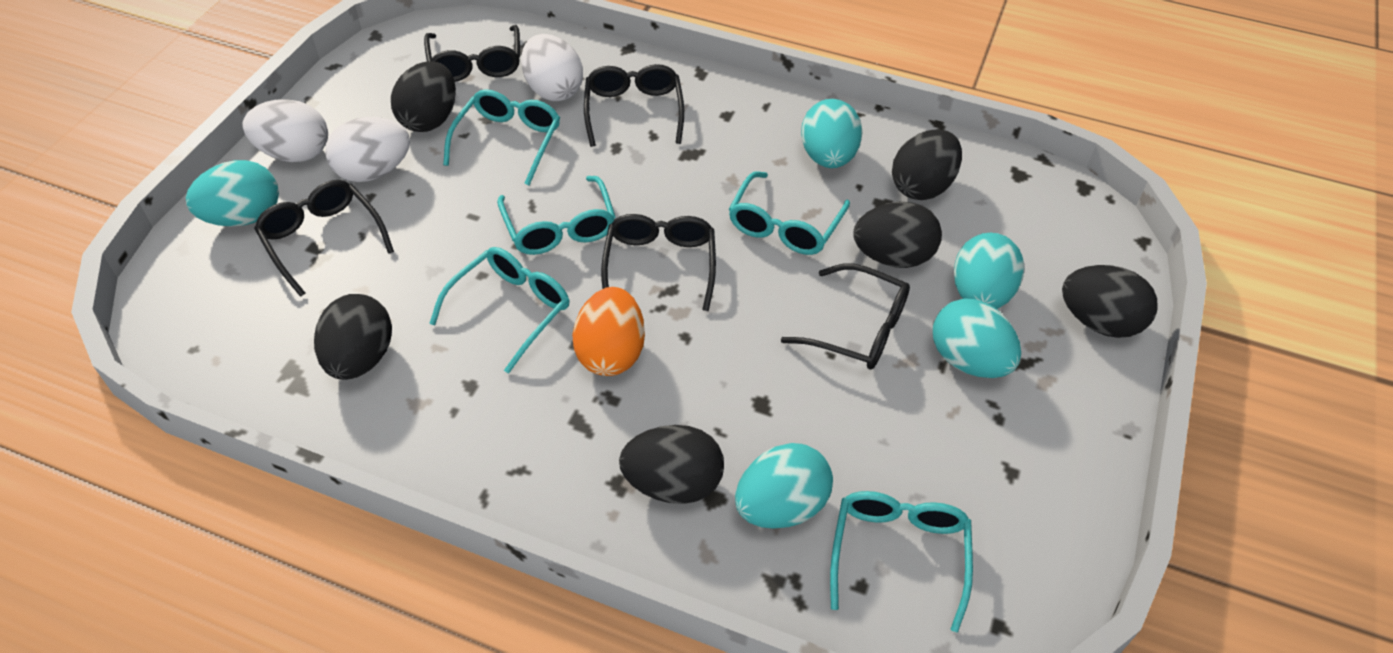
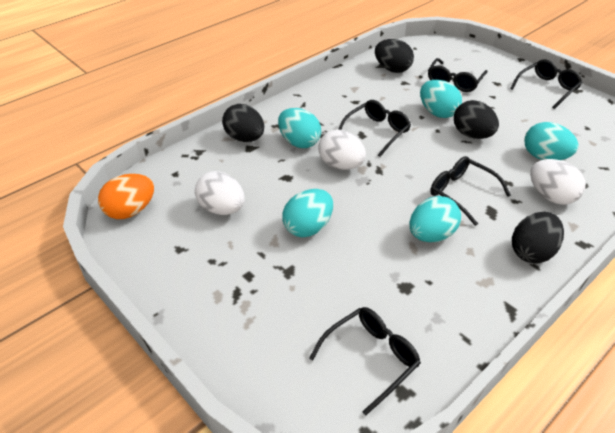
black egg: 6 -> 4
turquoise glasses: 5 -> 0

